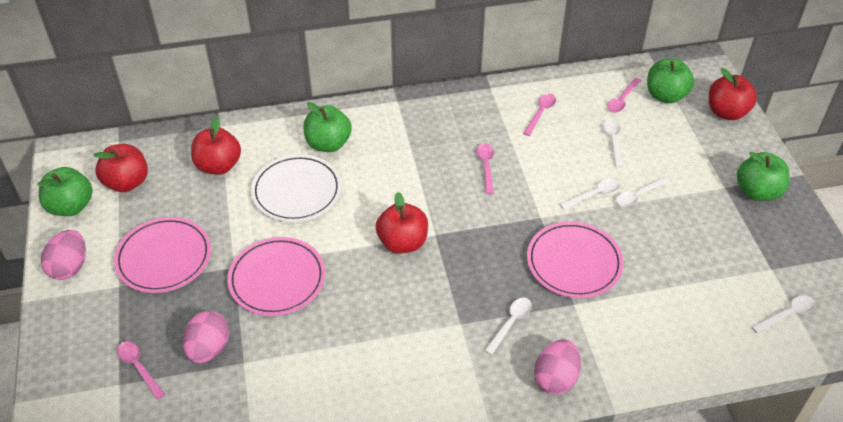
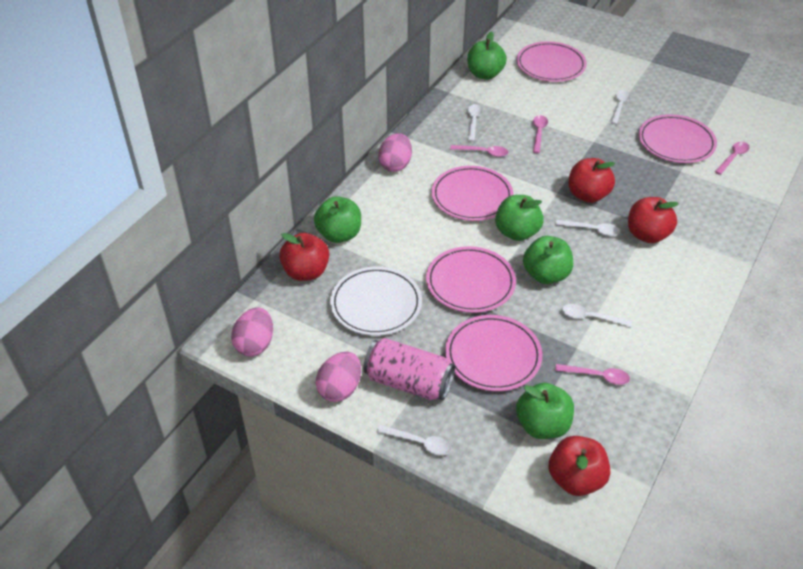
green apple: 4 -> 5
pink can: 0 -> 1
pink plate: 3 -> 5

